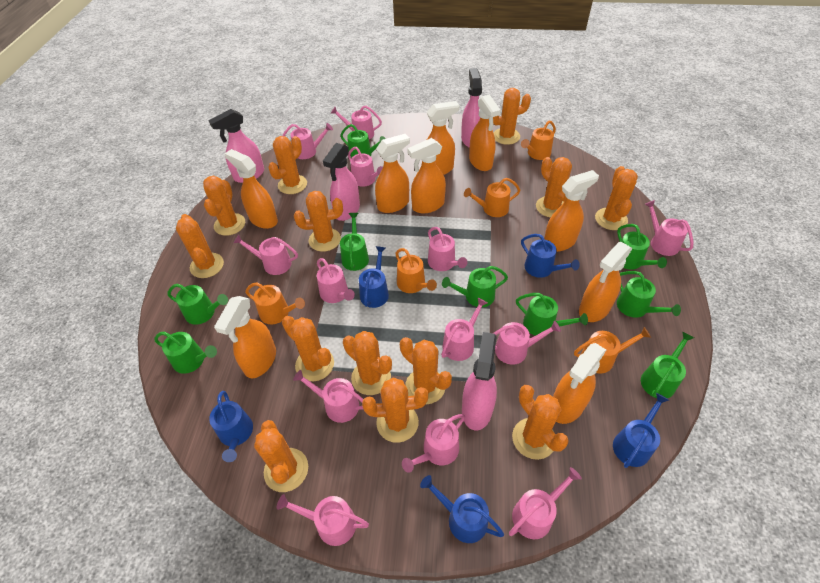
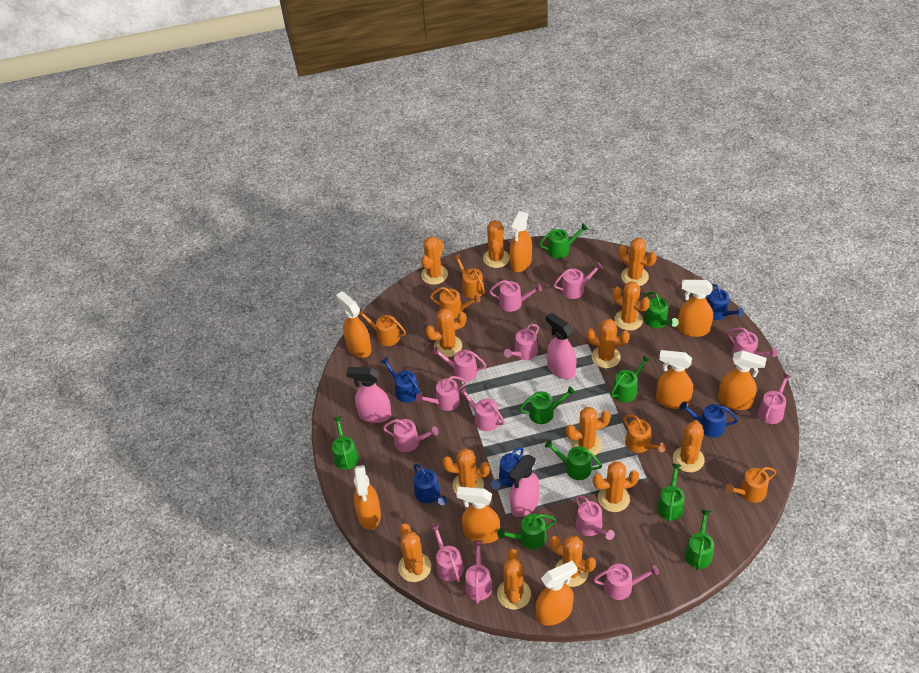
orange spray bottle: 9 -> 8
pink spray bottle: 4 -> 3

